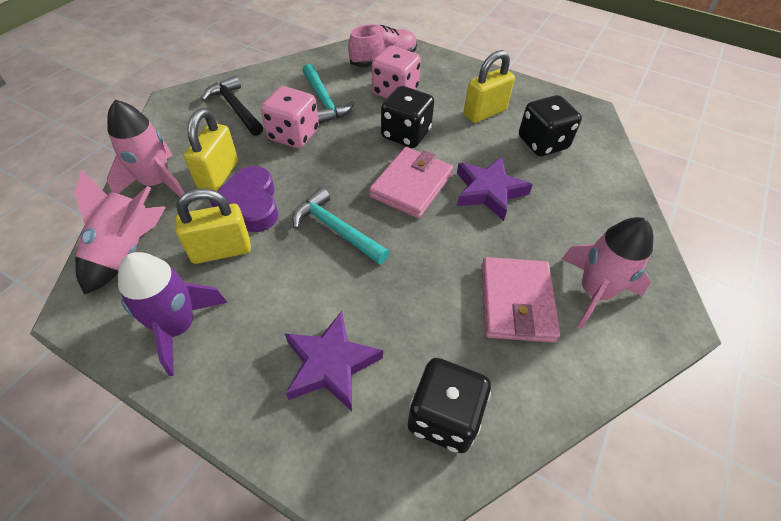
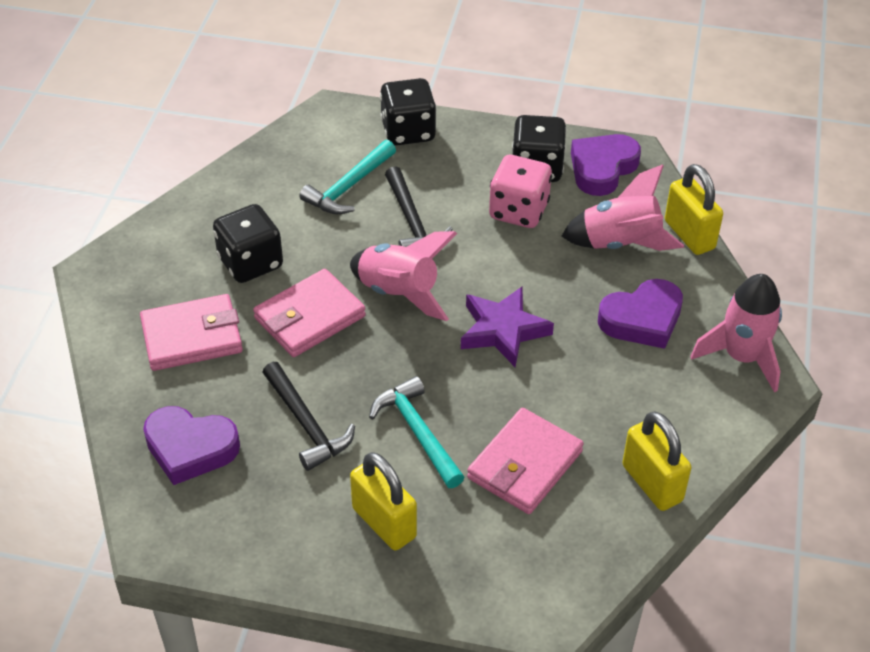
black hammer: 1 -> 2
pink dice: 2 -> 1
pink shoe: 1 -> 0
pink wallet: 2 -> 3
purple heart: 1 -> 3
purple rocket: 1 -> 0
purple star: 2 -> 1

